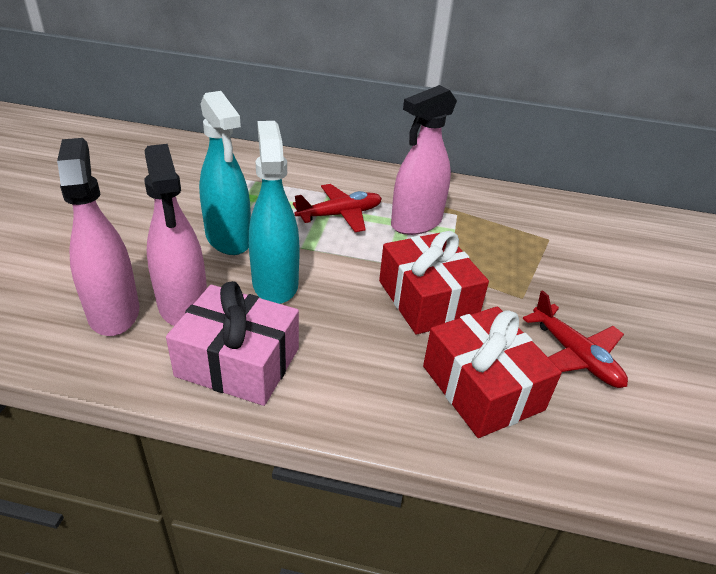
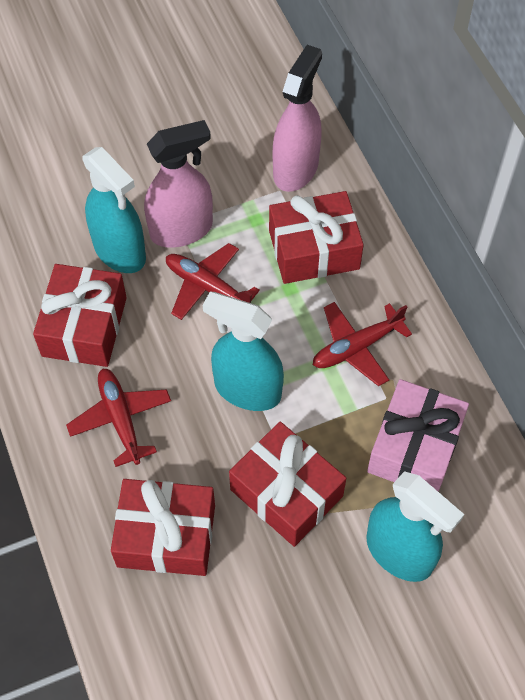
pink spray bottle: 3 -> 2
red gift: 2 -> 4
red plane: 2 -> 3
turquoise spray bottle: 2 -> 3

